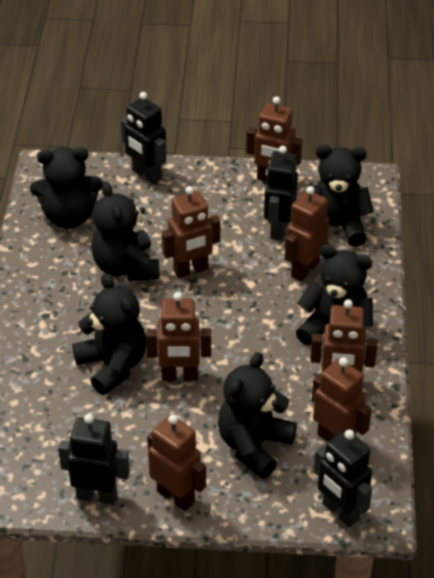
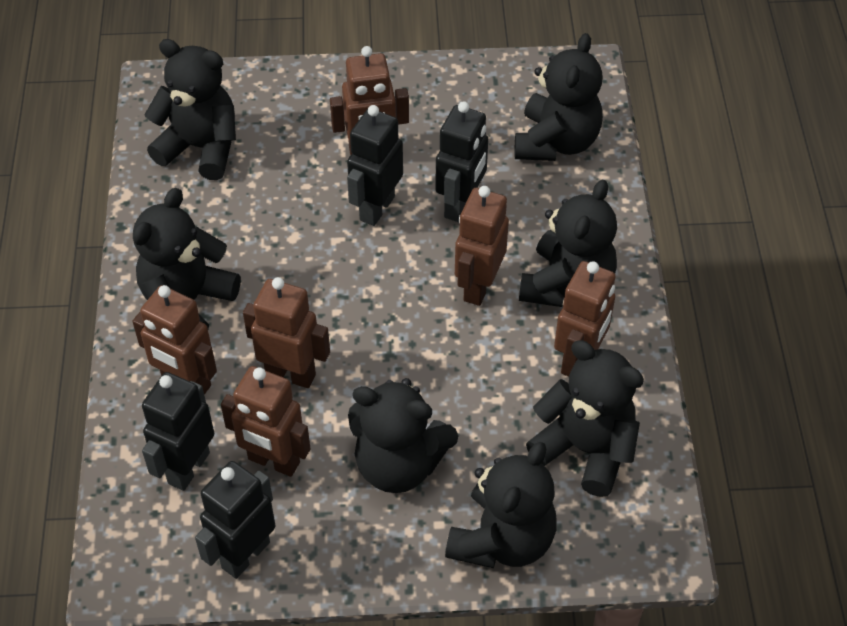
black teddy bear: 6 -> 7
brown robot: 7 -> 6

